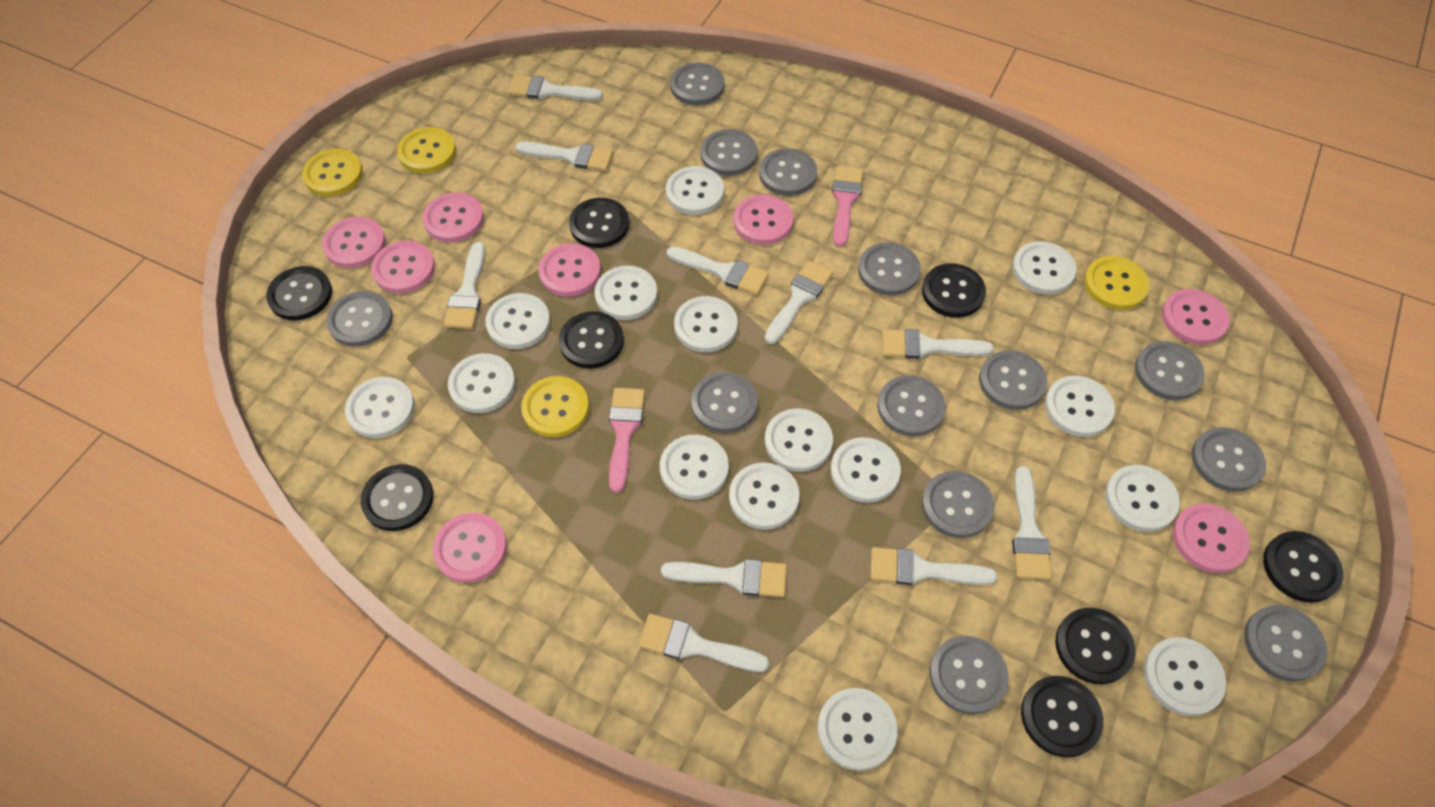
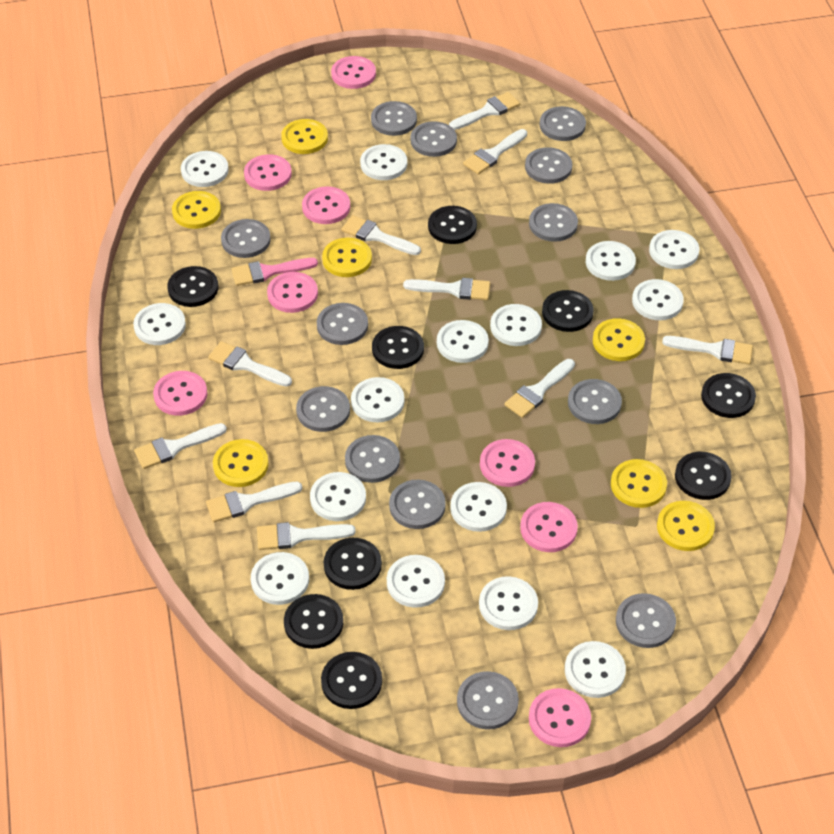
black button: 8 -> 9
pink brush: 2 -> 1
yellow button: 4 -> 7

